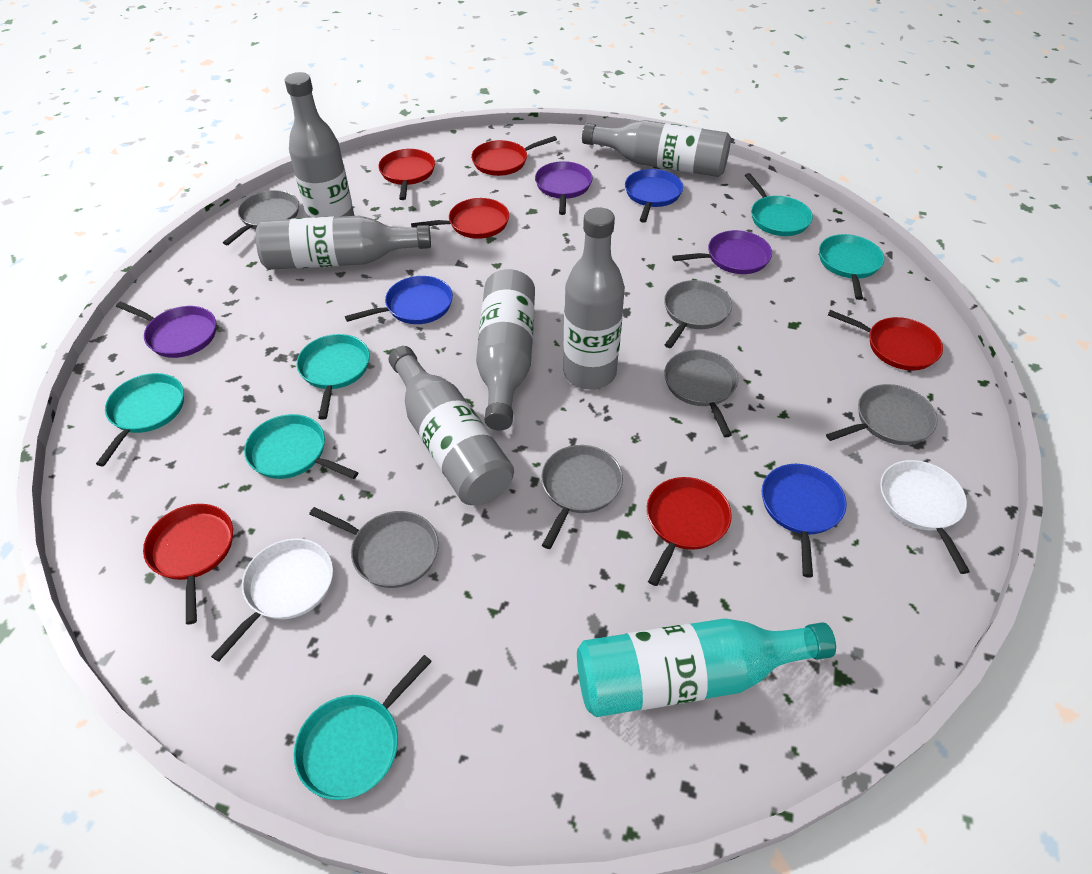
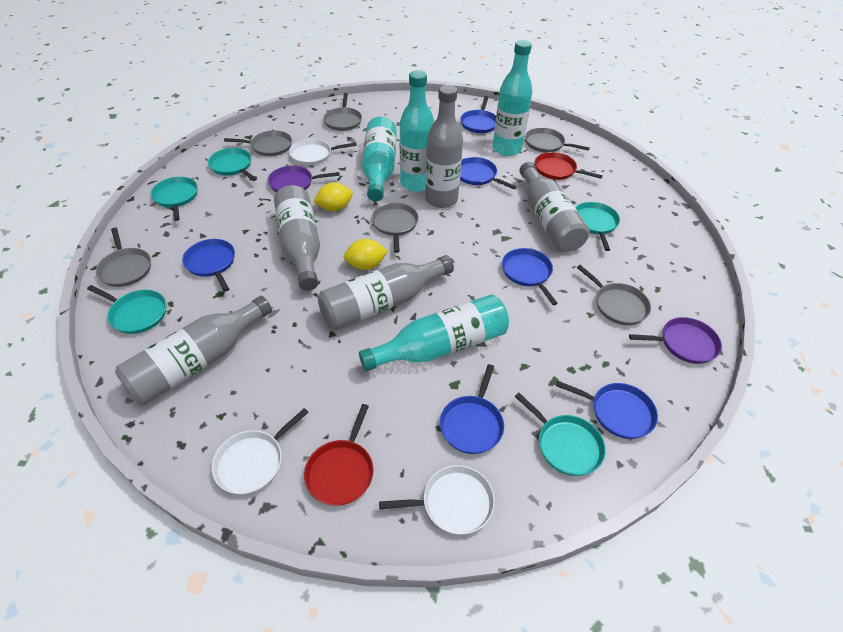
blue pan: 3 -> 6
grey bottle: 6 -> 5
purple pan: 3 -> 2
red pan: 6 -> 2
turquoise bottle: 1 -> 4
turquoise pan: 6 -> 5
white pan: 2 -> 3
yellow lemon: 0 -> 2

